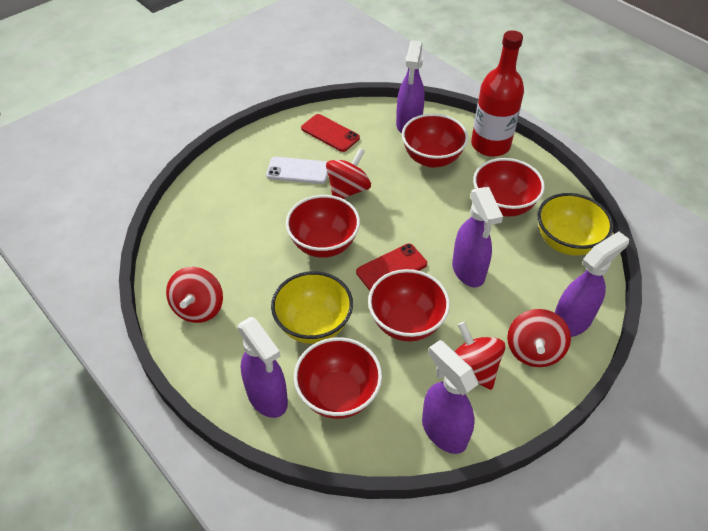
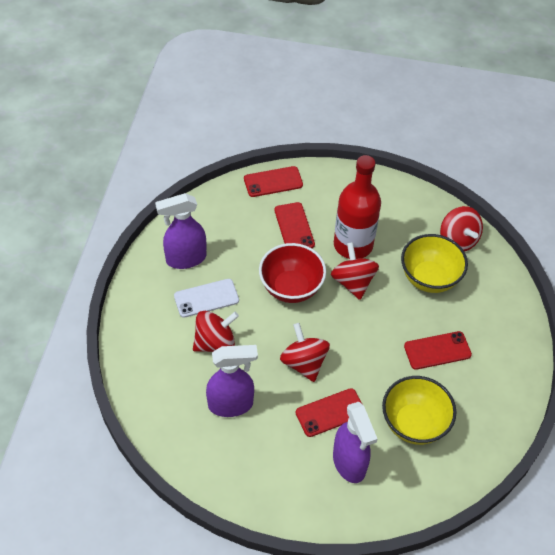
purple spray bottle: 5 -> 3
red bowl: 5 -> 1
red phone: 2 -> 4

